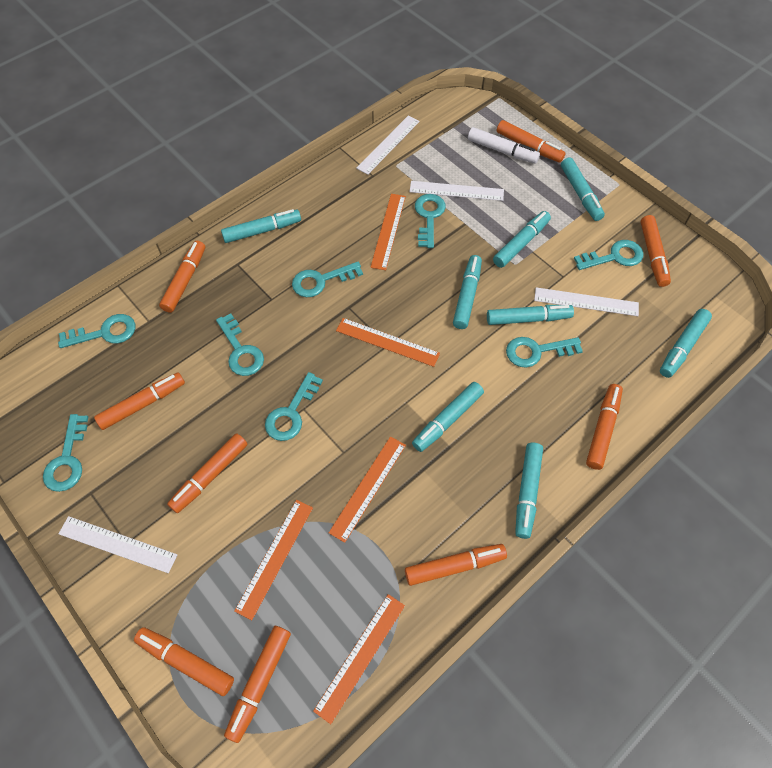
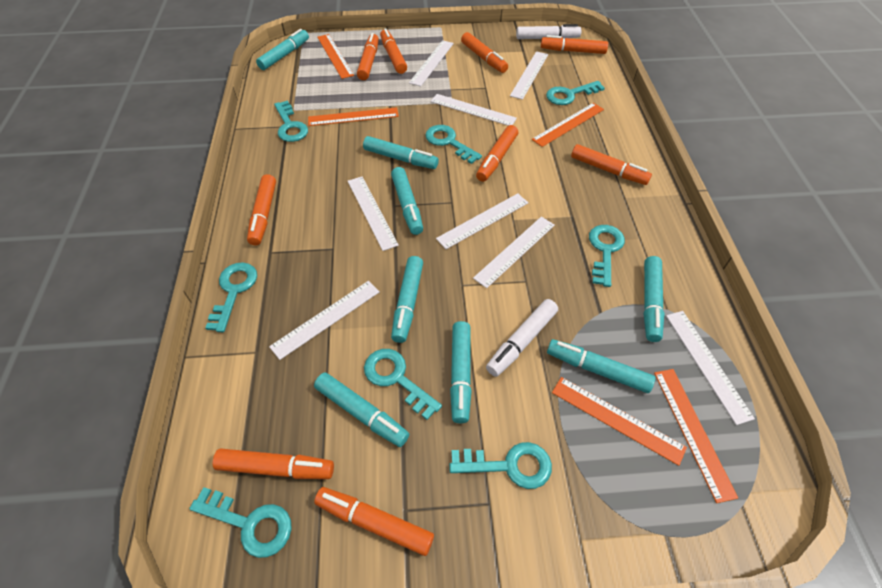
white marker: 1 -> 2
white ruler: 4 -> 8

